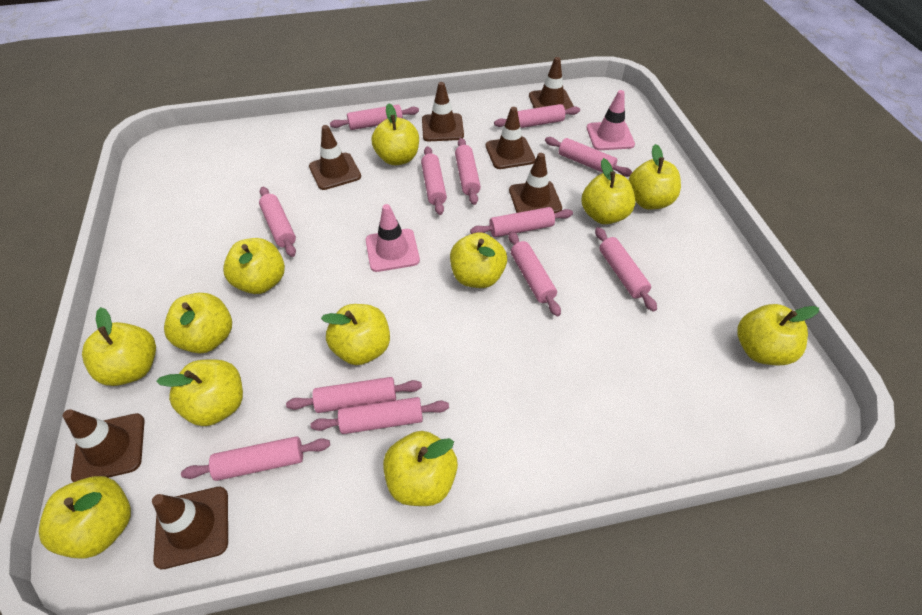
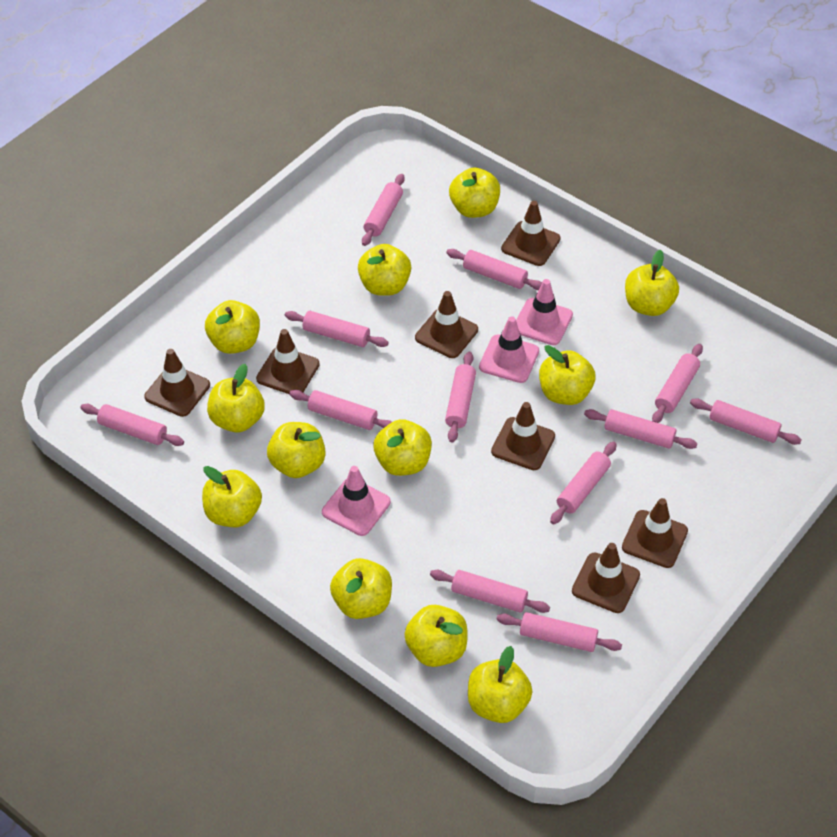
pink traffic cone: 2 -> 3

